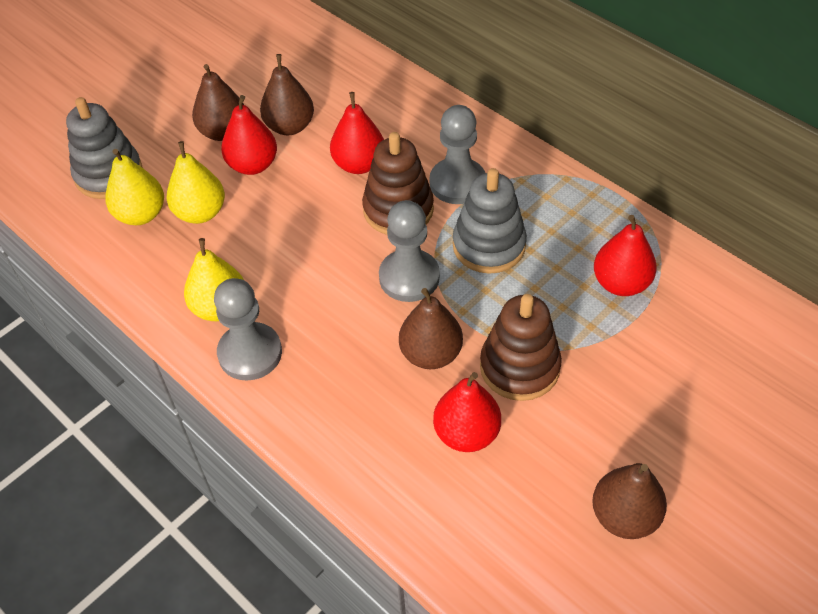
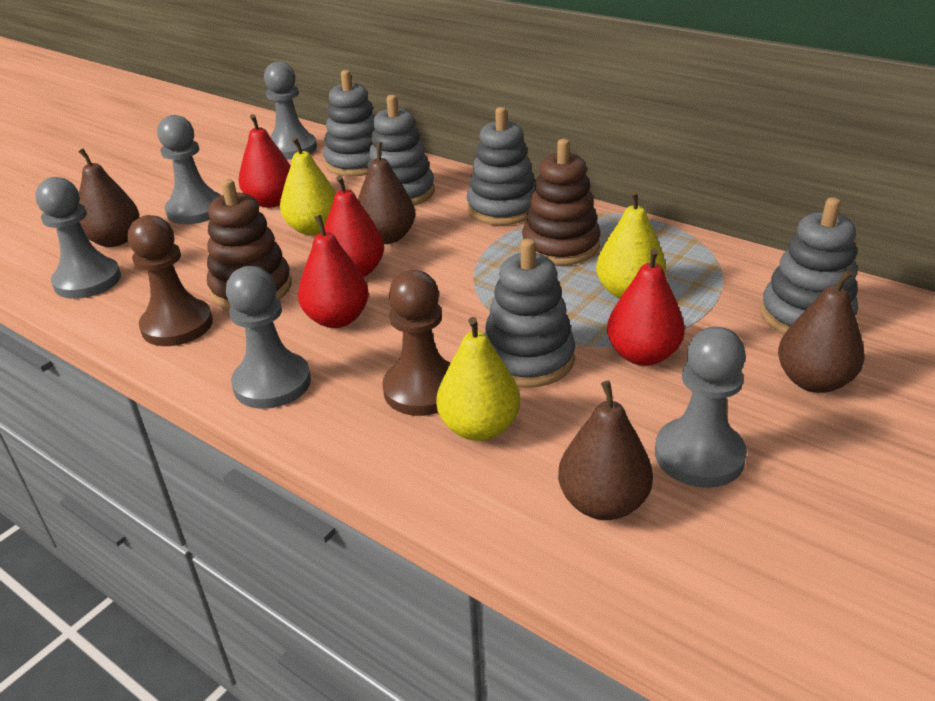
brown pawn: 0 -> 2
grey pawn: 3 -> 5
grey stacking toy: 2 -> 5

